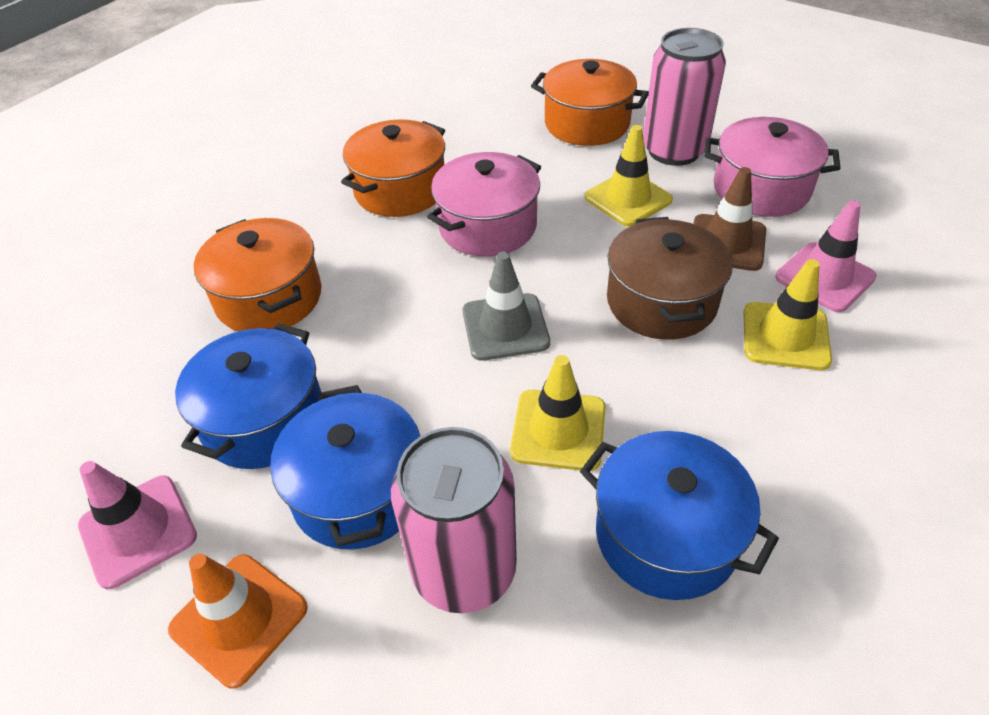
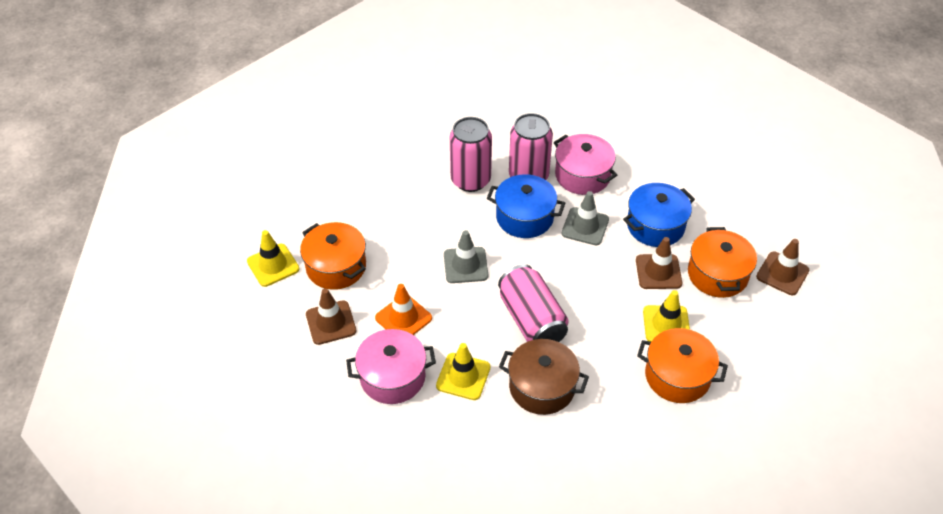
blue pot: 3 -> 2
brown traffic cone: 1 -> 3
grey traffic cone: 1 -> 2
pink can: 2 -> 3
pink traffic cone: 2 -> 0

